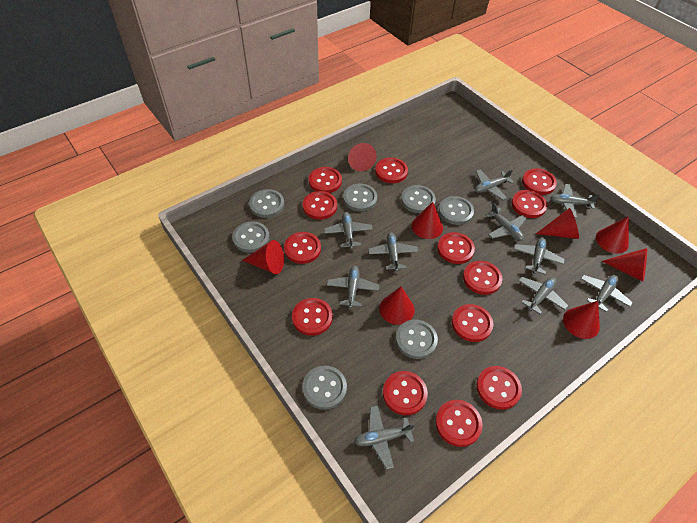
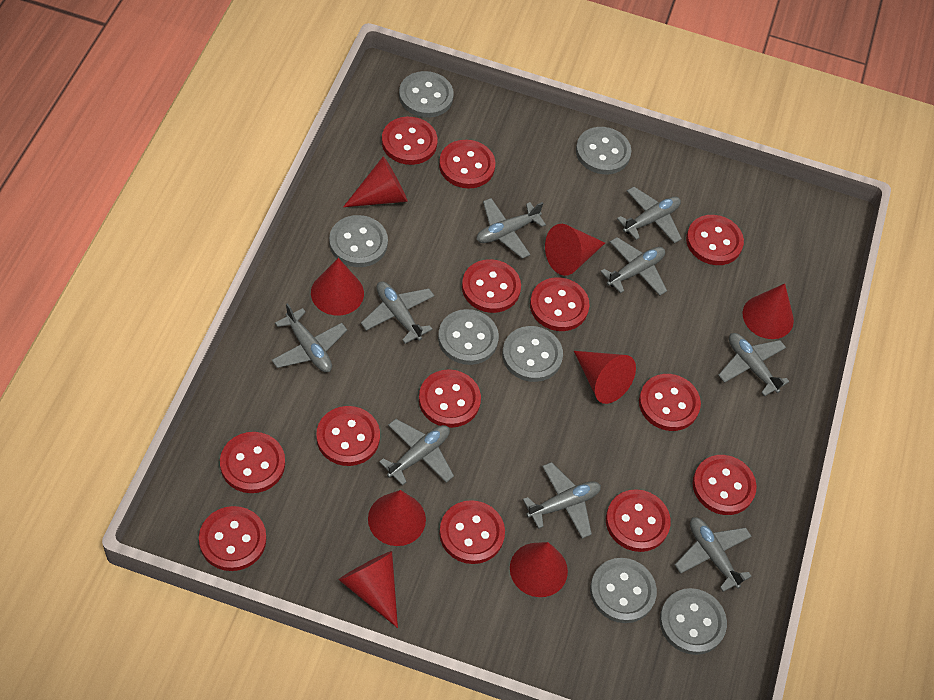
grey plane: 10 -> 9

